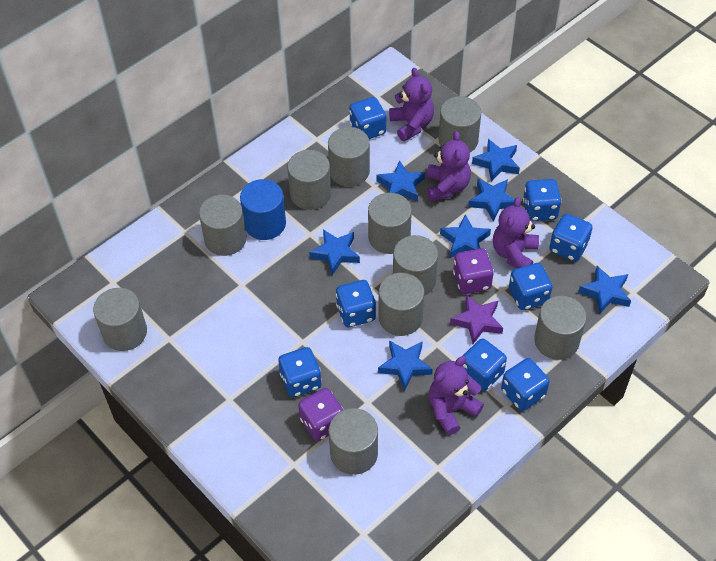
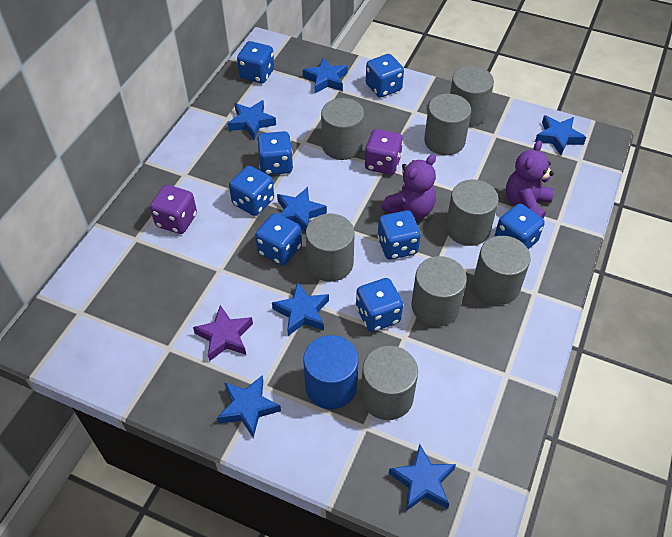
grey cylinder: 10 -> 8
purple teddy bear: 4 -> 2

